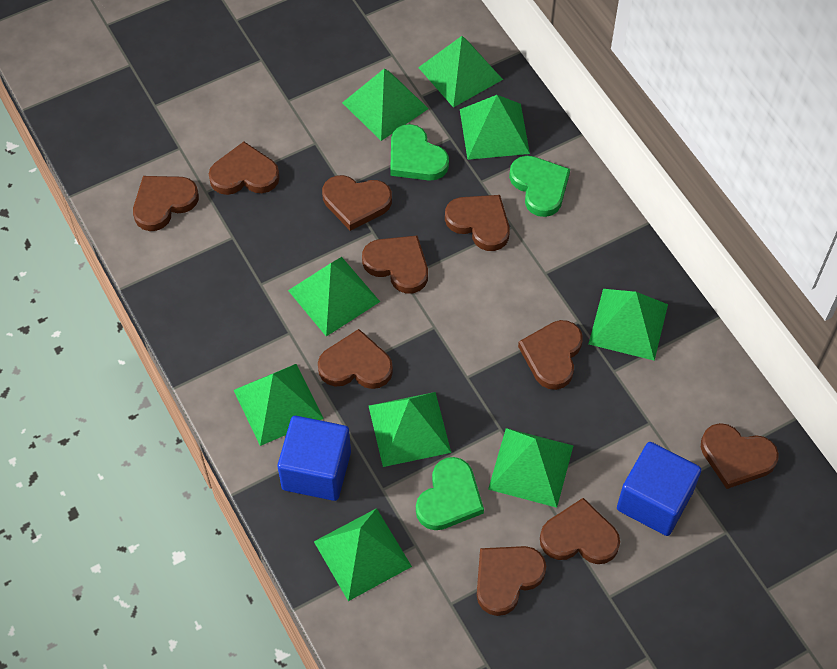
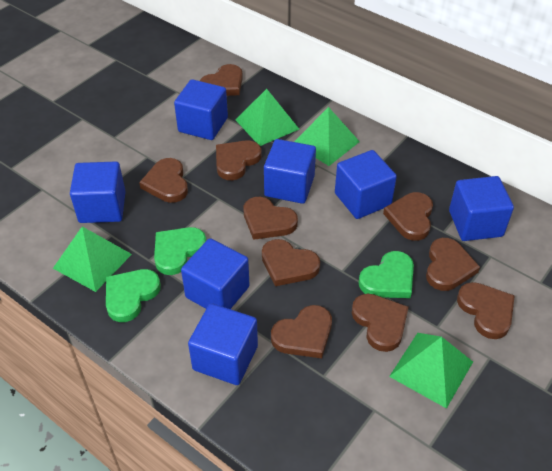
blue cube: 2 -> 7
green pyramid: 9 -> 4

